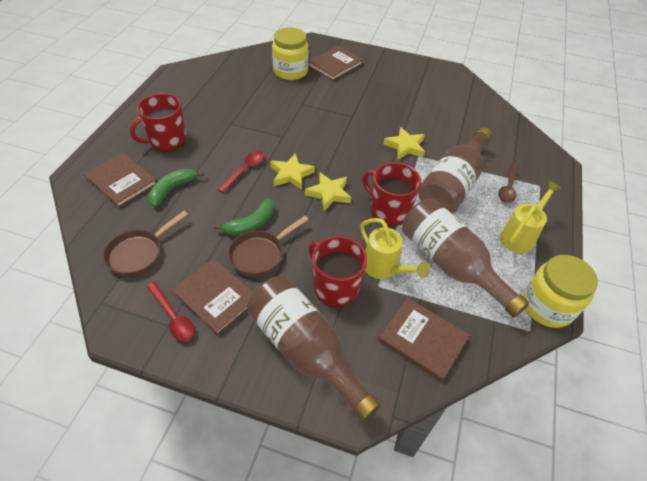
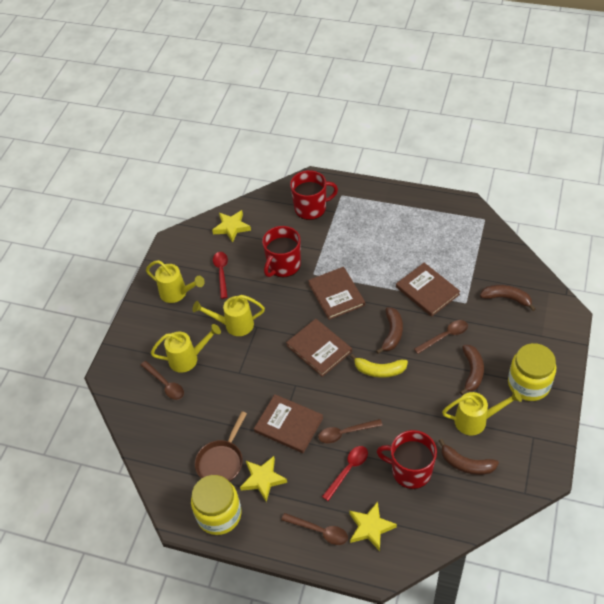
brown banana: 0 -> 4
brown bottle: 3 -> 0
brown pan: 2 -> 1
brown spoon: 1 -> 4
green banana: 2 -> 0
yellow banana: 0 -> 1
yellow watering can: 2 -> 4

